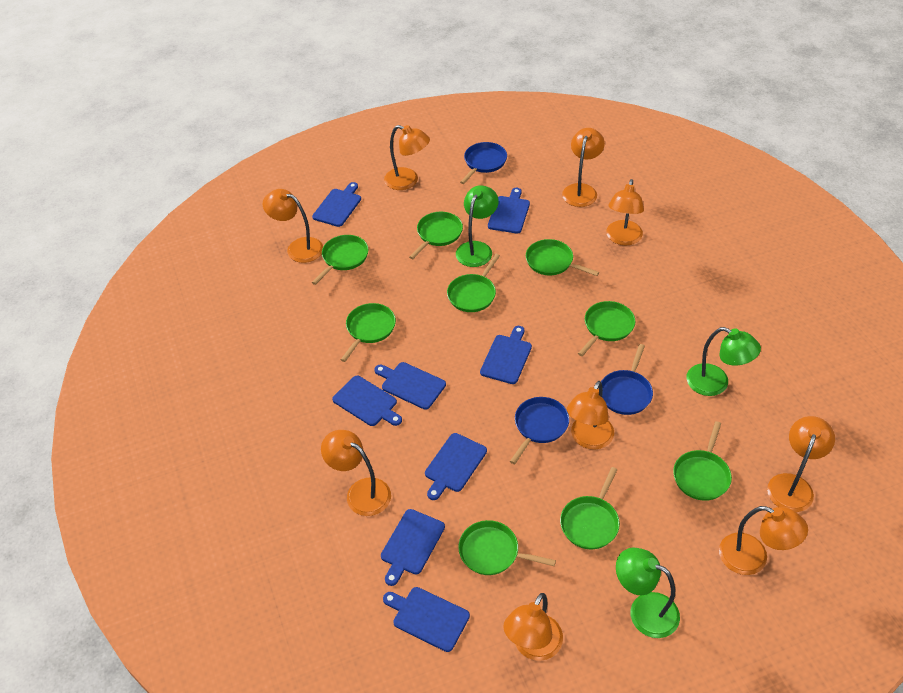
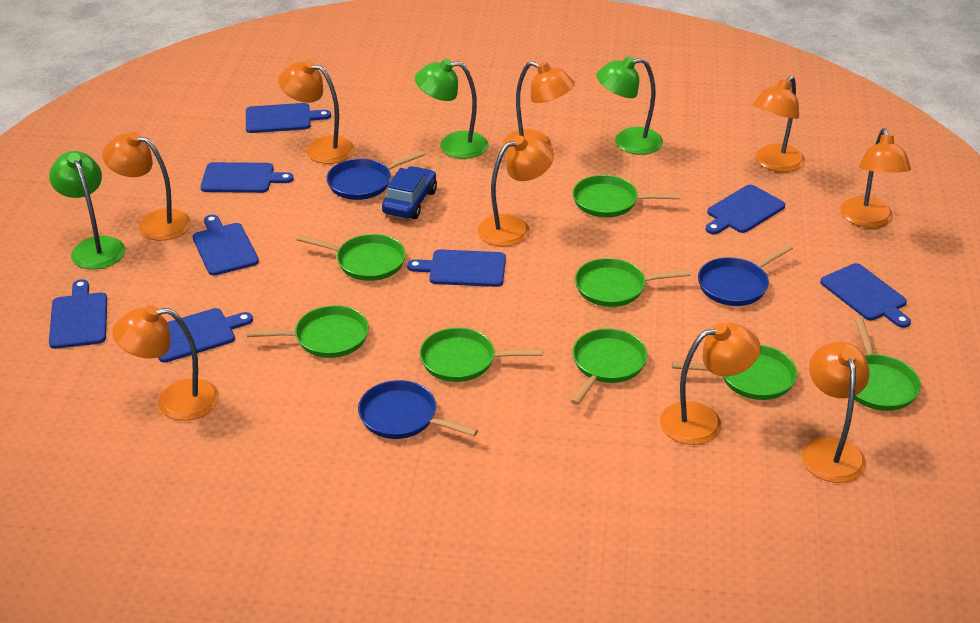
blue car: 0 -> 1
green pan: 9 -> 8

